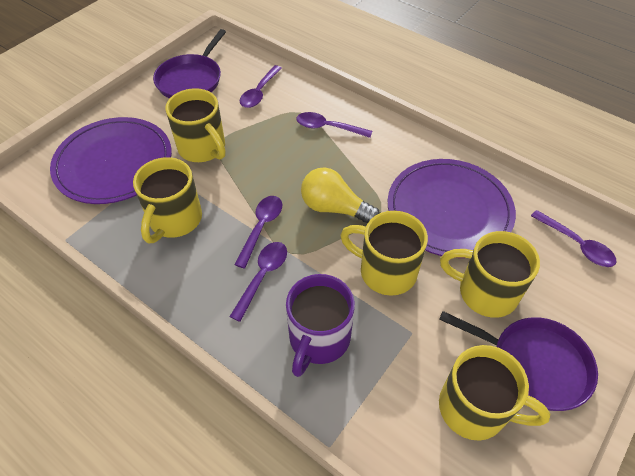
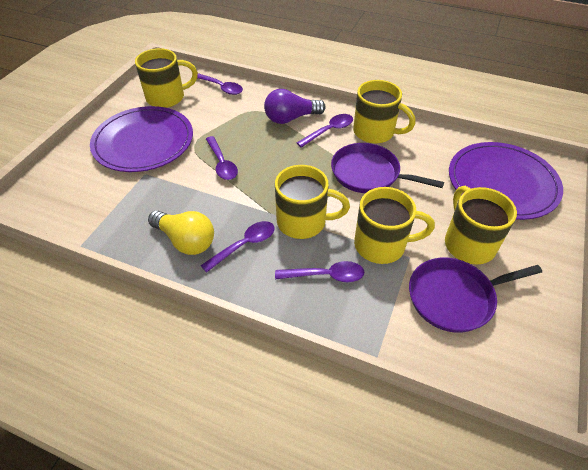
purple light bulb: 0 -> 1
purple mug: 1 -> 0

